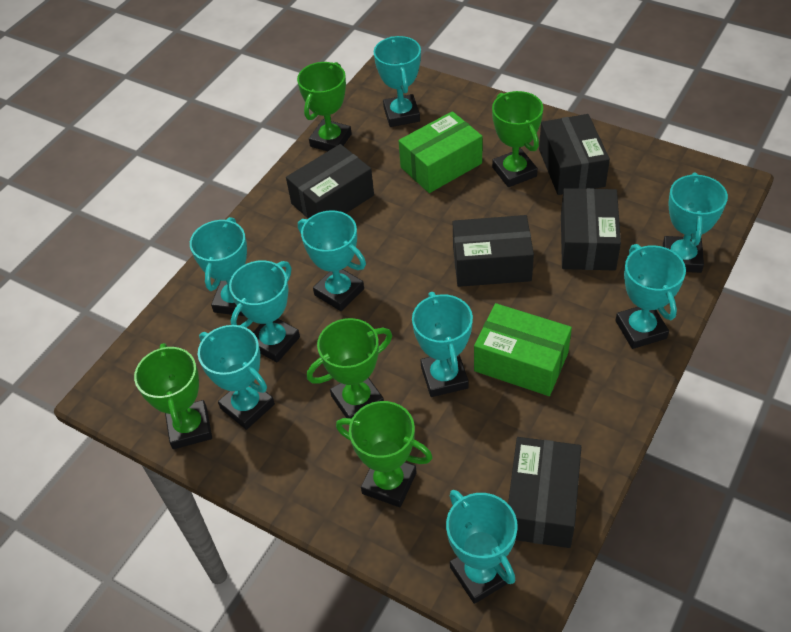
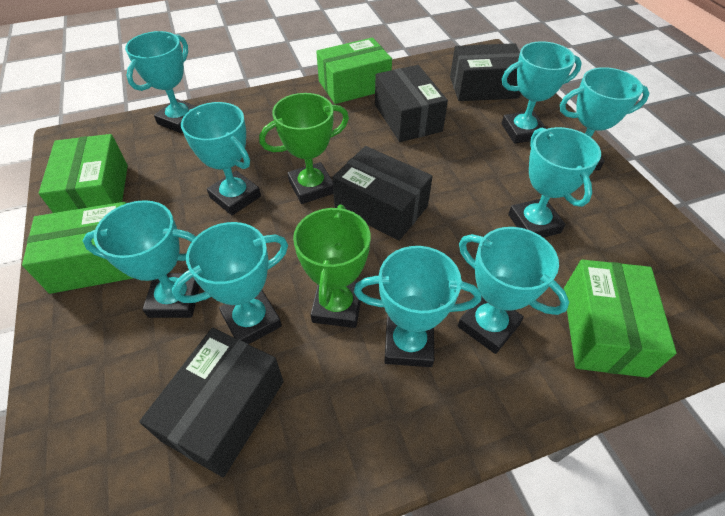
black box: 5 -> 4
green box: 2 -> 4
green trophy: 5 -> 2

